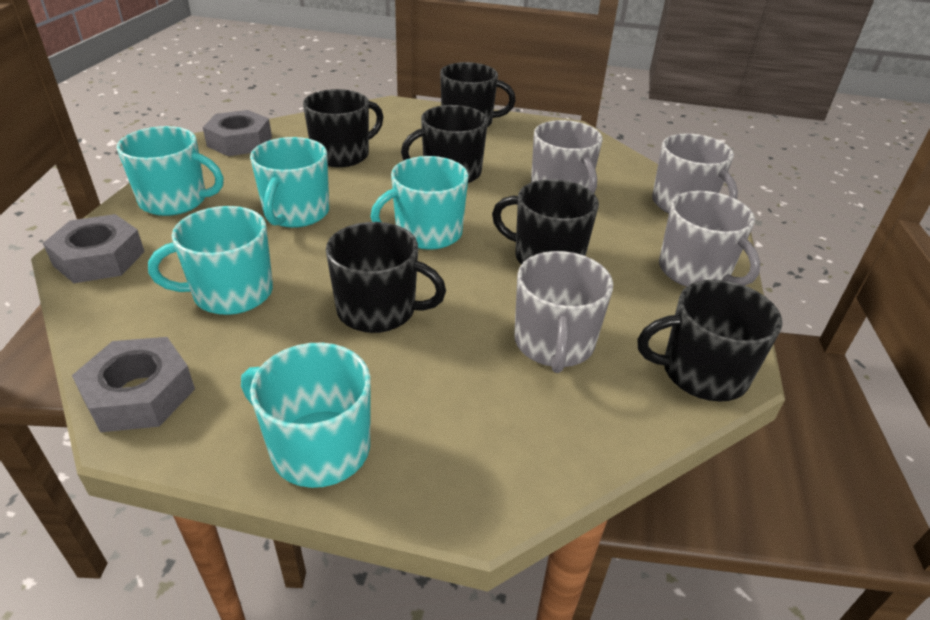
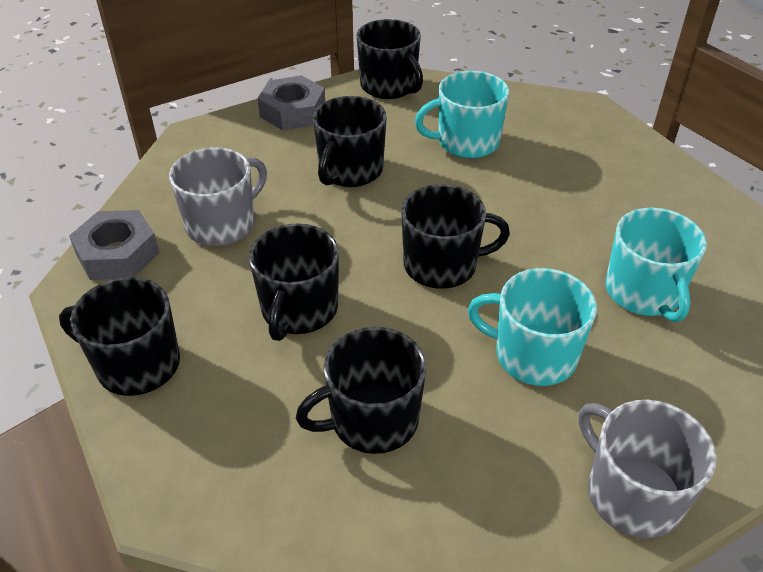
grey mug: 4 -> 2
grey nut: 3 -> 2
turquoise mug: 5 -> 3

